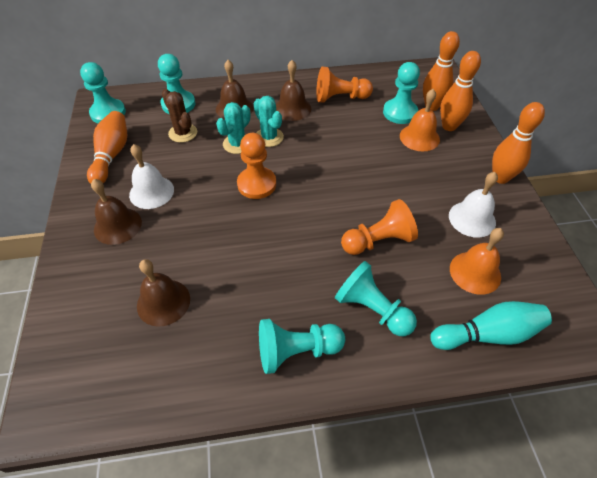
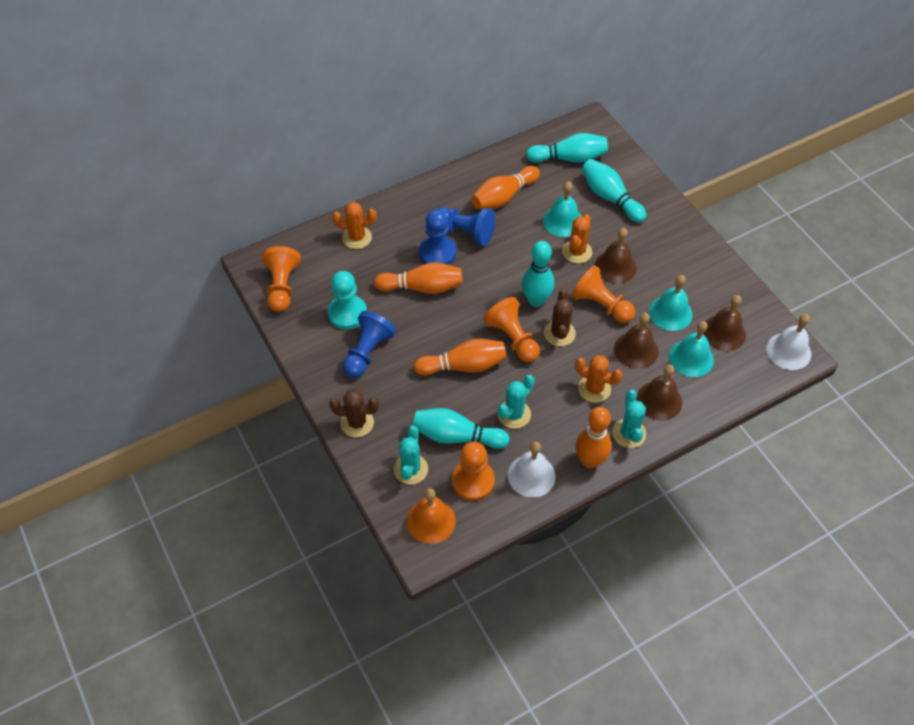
blue pawn: 0 -> 3
brown cactus: 1 -> 2
orange bell: 2 -> 1
orange cactus: 0 -> 3
orange pawn: 3 -> 4
turquoise bell: 0 -> 3
turquoise bowling pin: 1 -> 4
turquoise cactus: 2 -> 3
turquoise pawn: 5 -> 1

